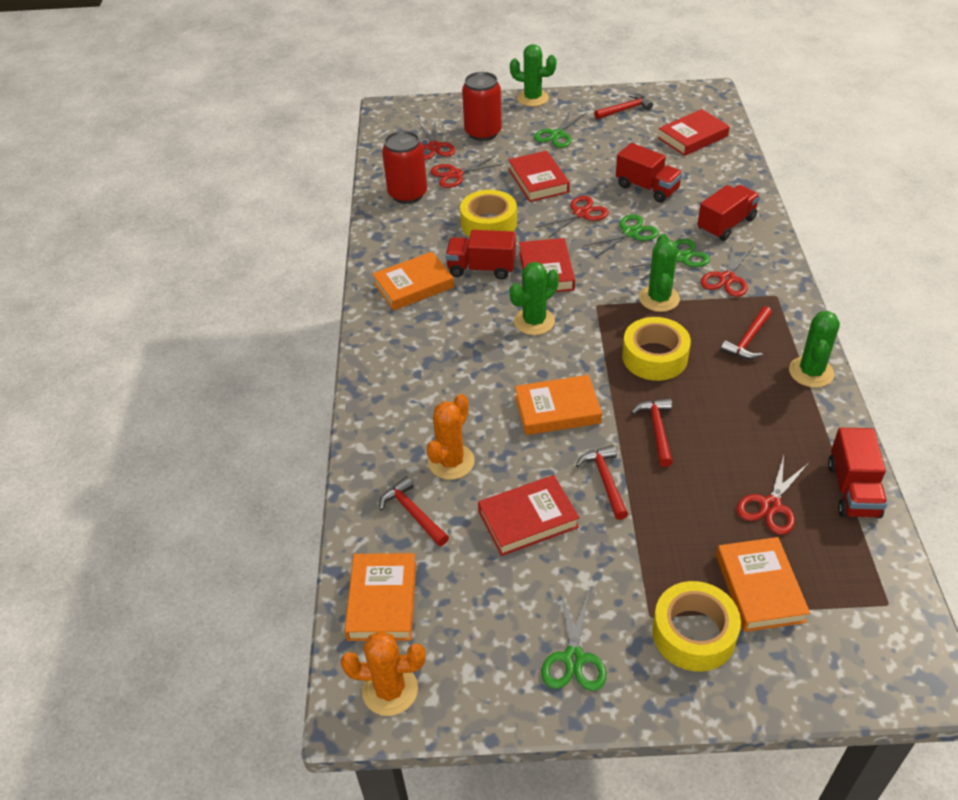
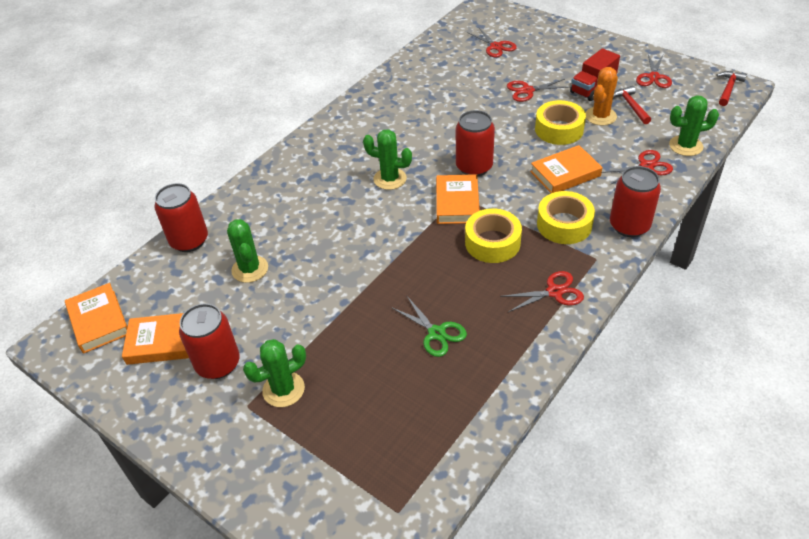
green scissors: 4 -> 1
orange cactus: 2 -> 1
red book: 4 -> 0
red can: 2 -> 4
red hammer: 5 -> 2
red truck: 4 -> 1

